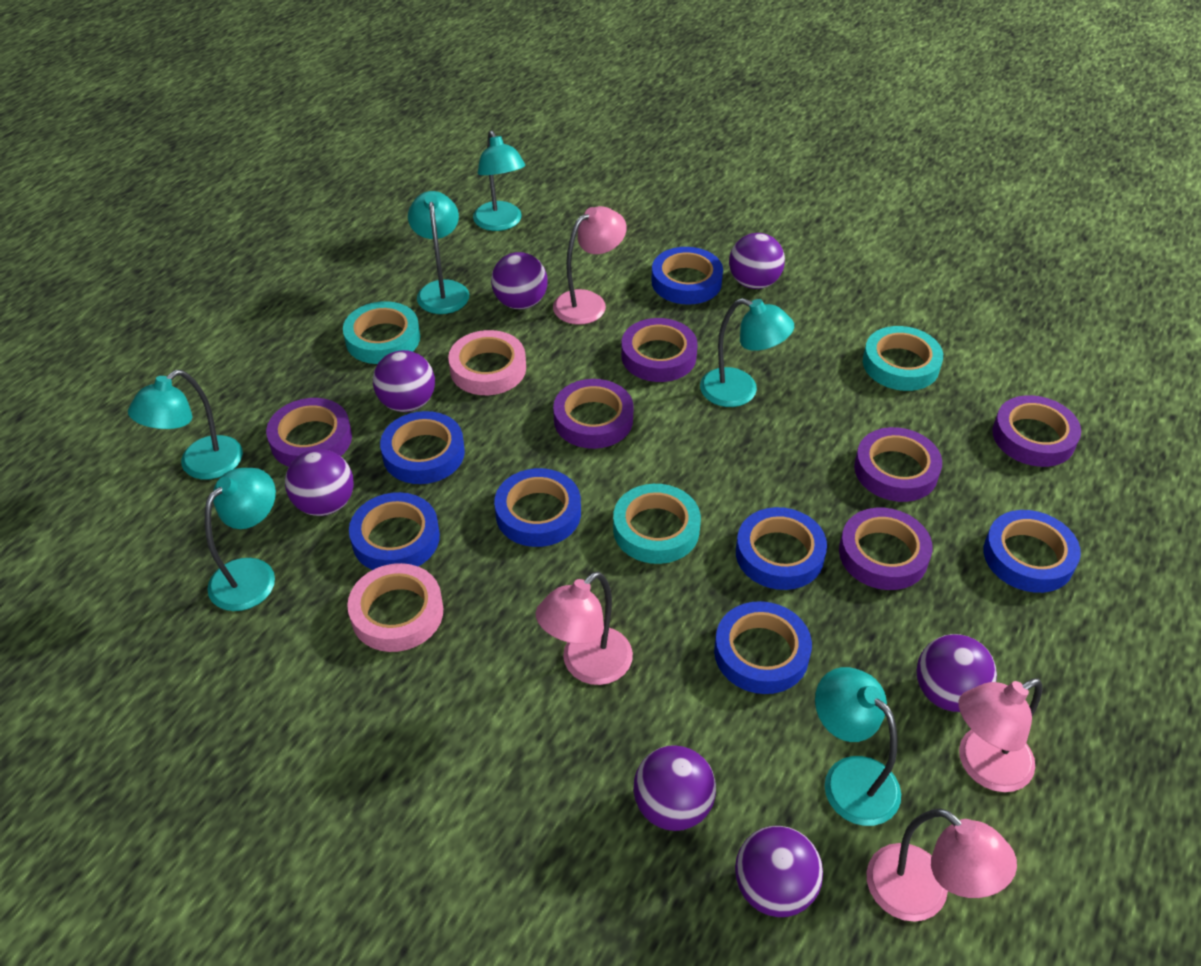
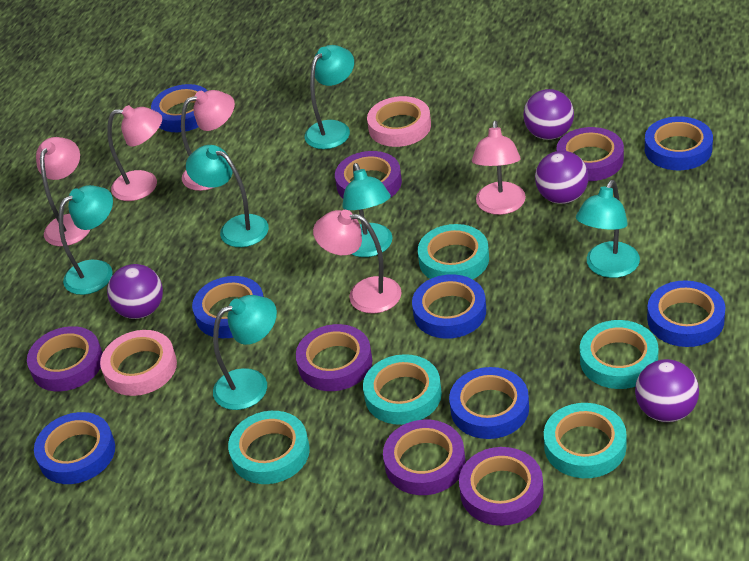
pink lamp: 4 -> 5
purple ball: 7 -> 4
turquoise tape: 3 -> 5

